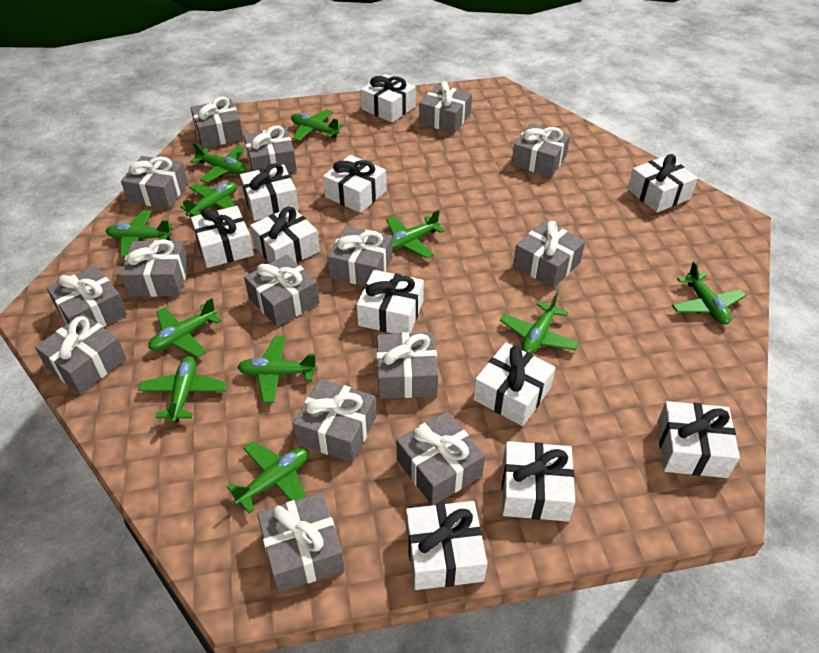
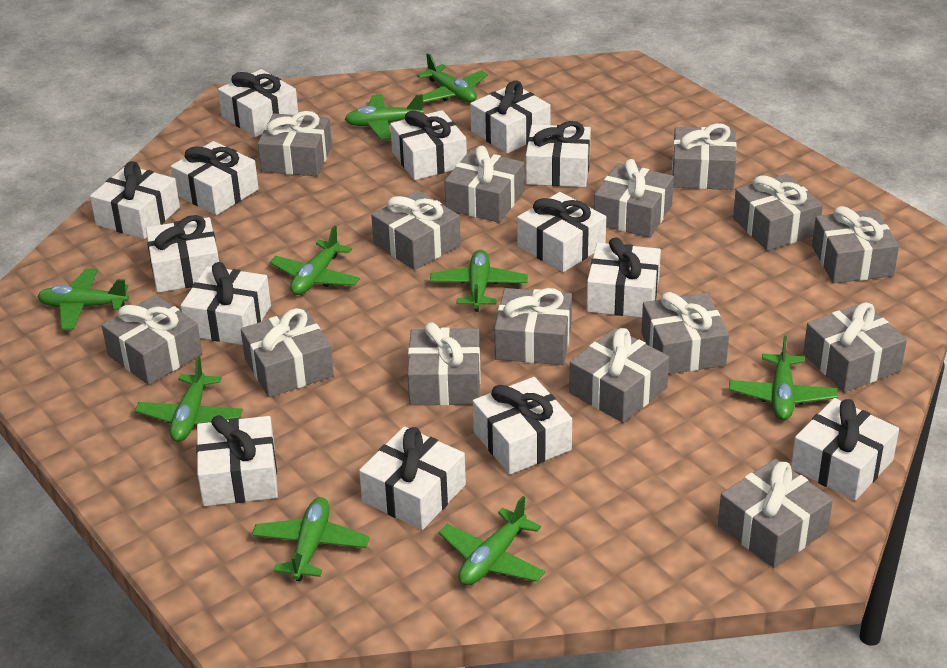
green plane: 11 -> 9
white gift: 11 -> 14

